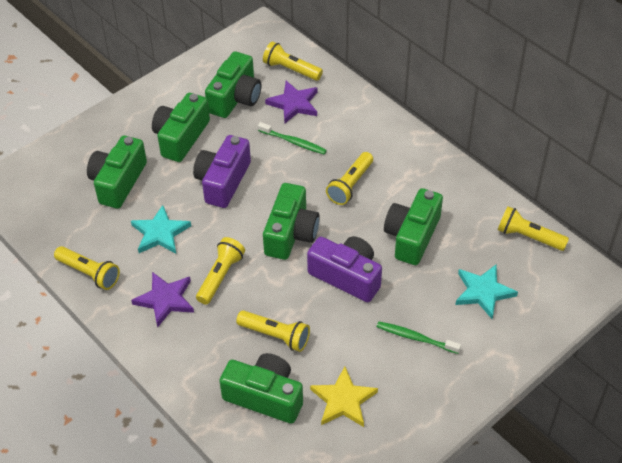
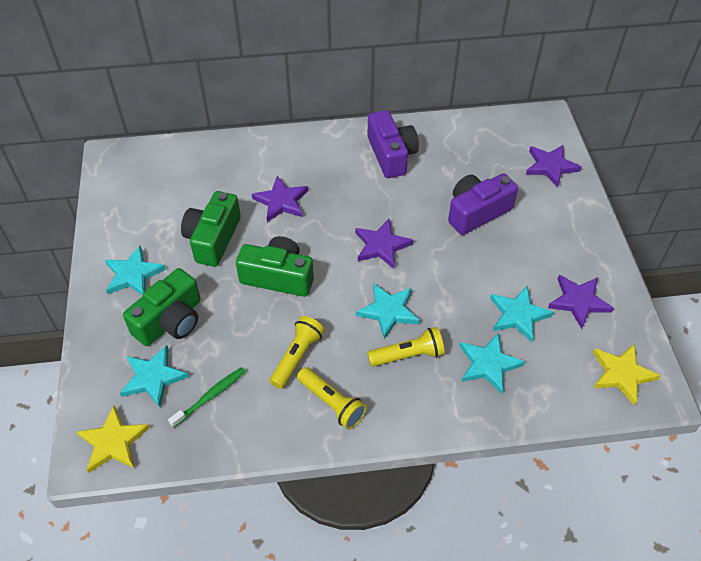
green camera: 6 -> 3
green toothbrush: 2 -> 1
purple star: 2 -> 4
turquoise star: 2 -> 5
yellow flashlight: 6 -> 3
yellow star: 1 -> 2

